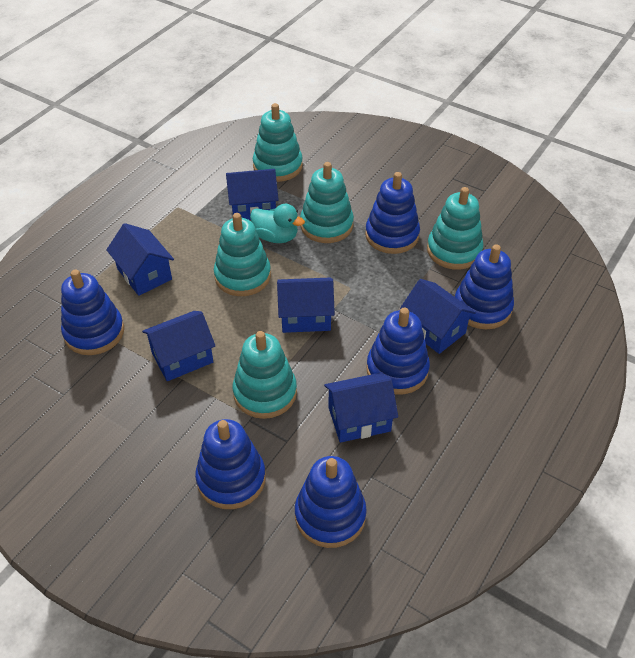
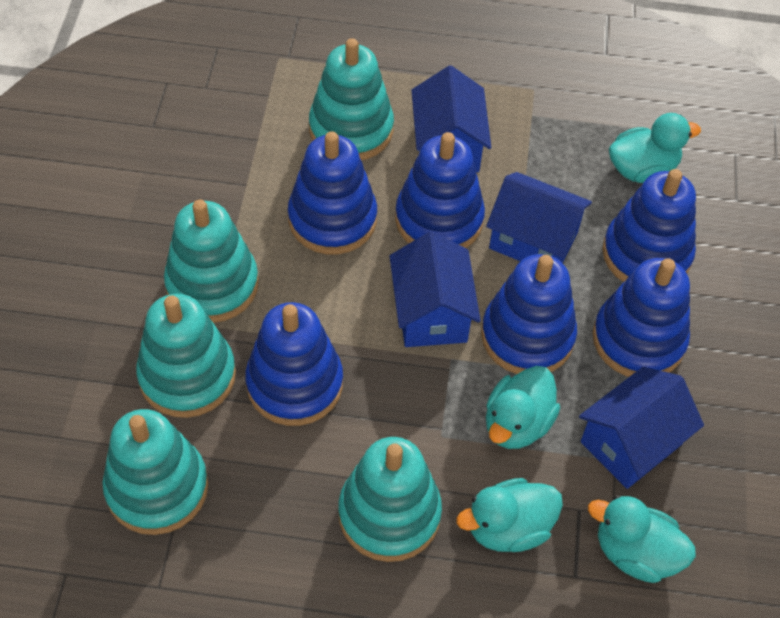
blue house: 6 -> 4
turquoise duck: 1 -> 4

